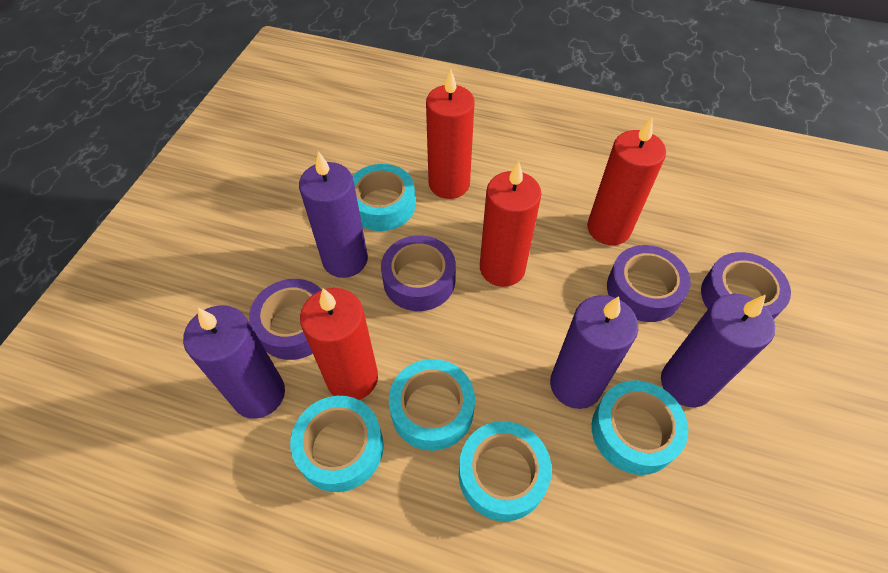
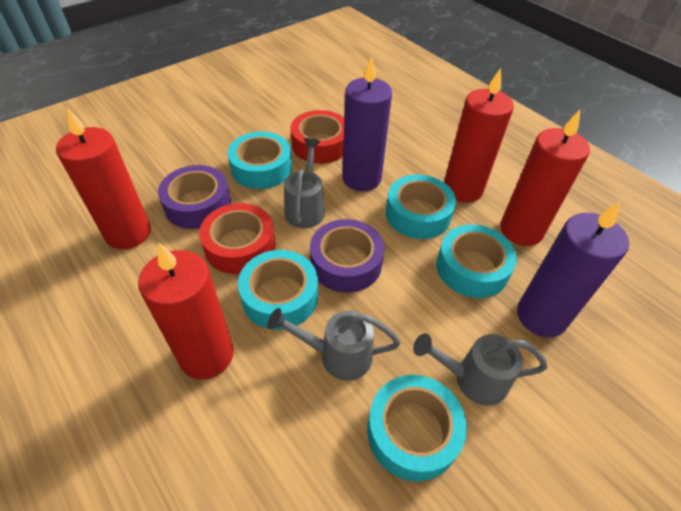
grey watering can: 0 -> 3
purple candle: 4 -> 2
purple tape: 4 -> 2
red tape: 0 -> 2

